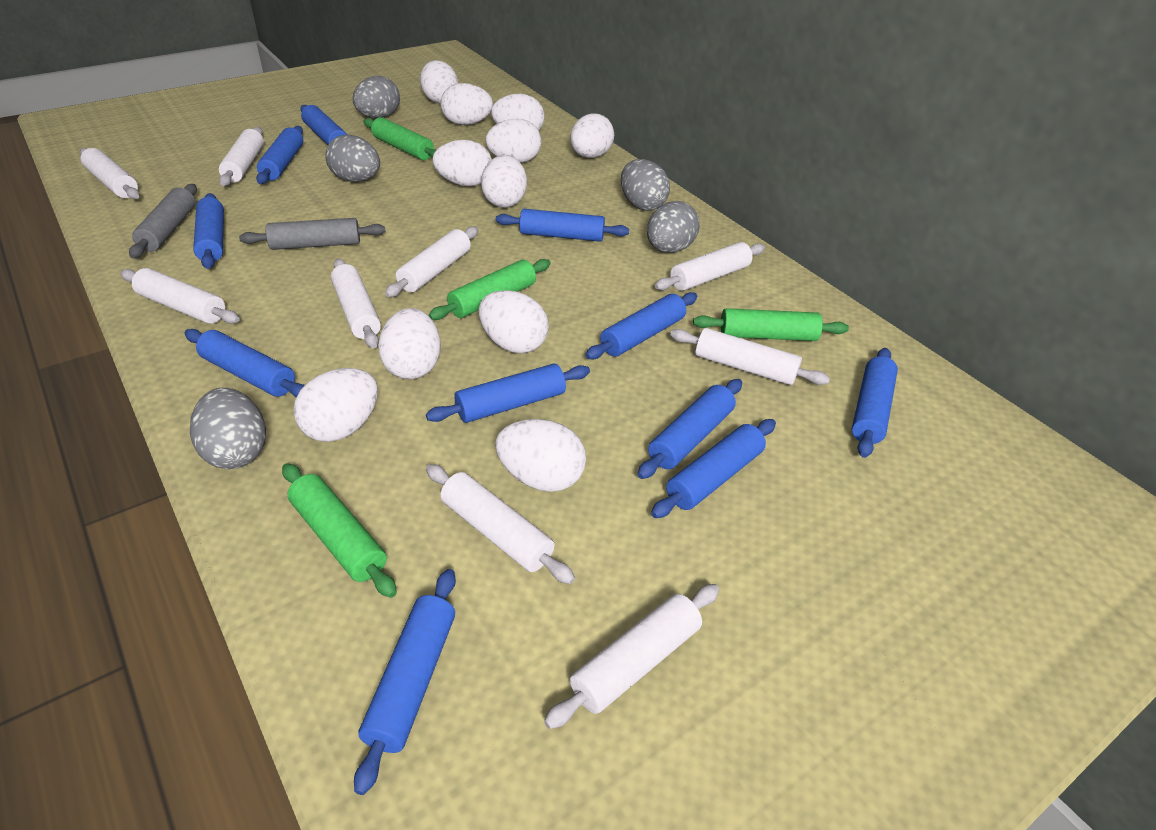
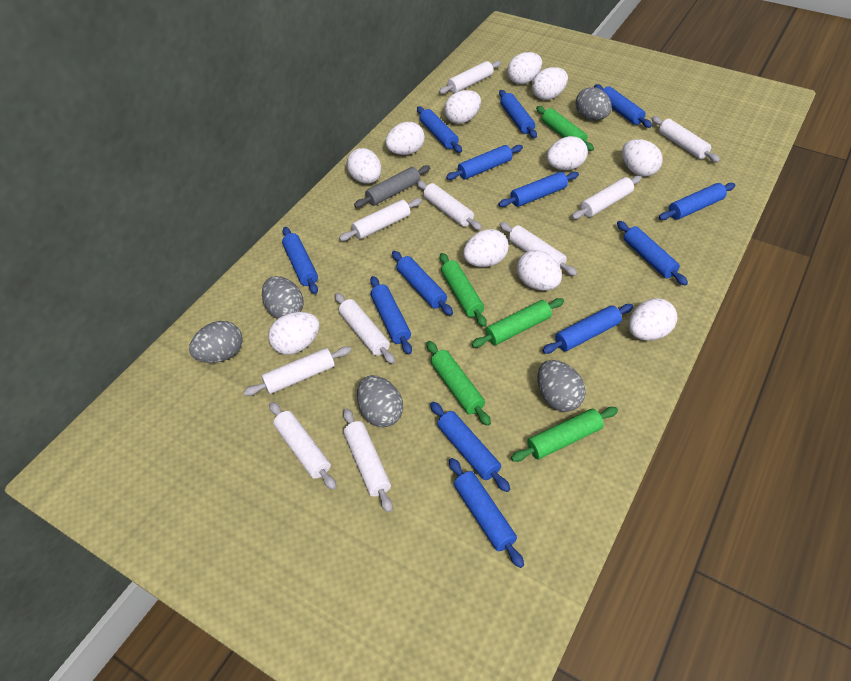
blue rolling pin: 11 -> 13
green rolling pin: 4 -> 5
grey rolling pin: 2 -> 1
white rolling pin: 9 -> 10

